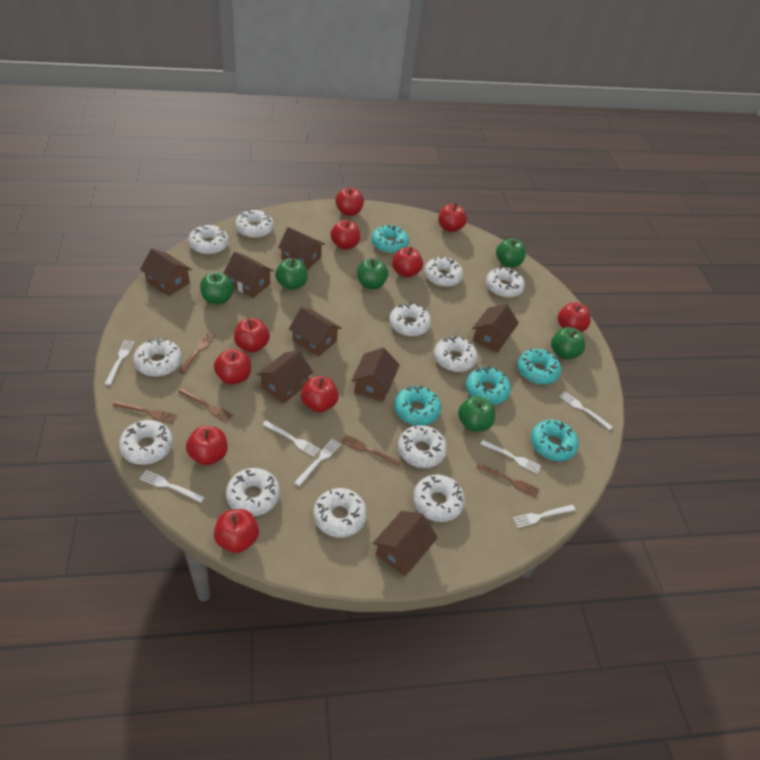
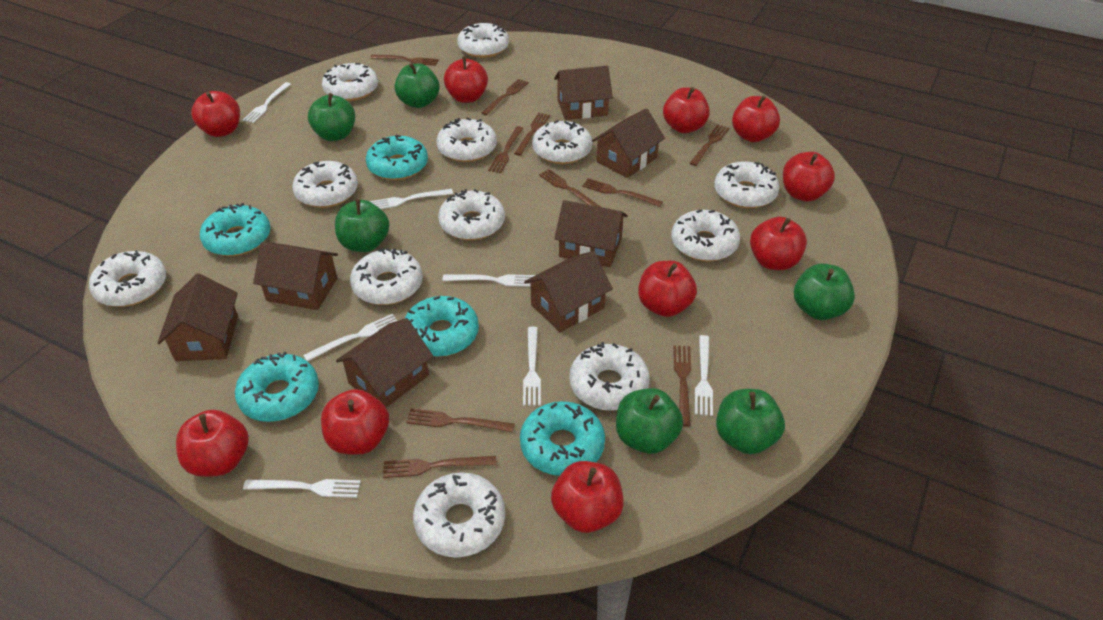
brown fork: 5 -> 10
brown house: 8 -> 7

